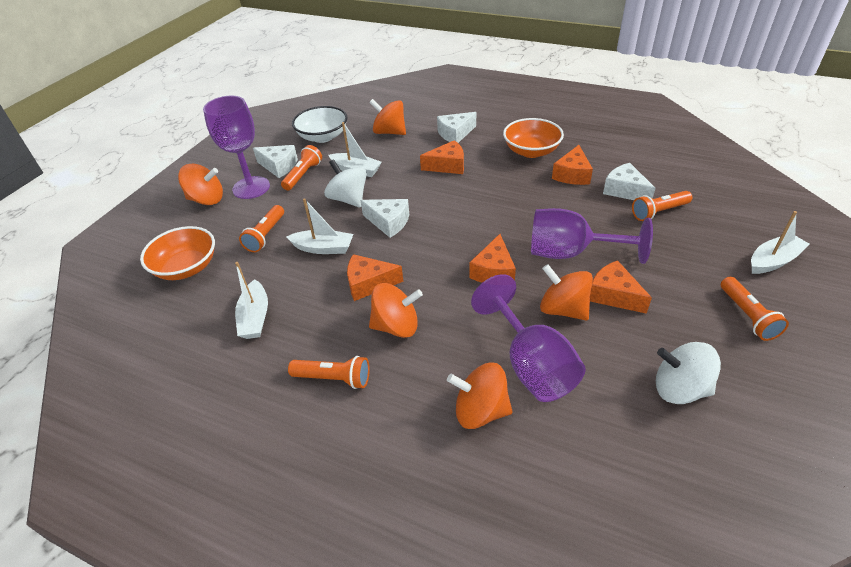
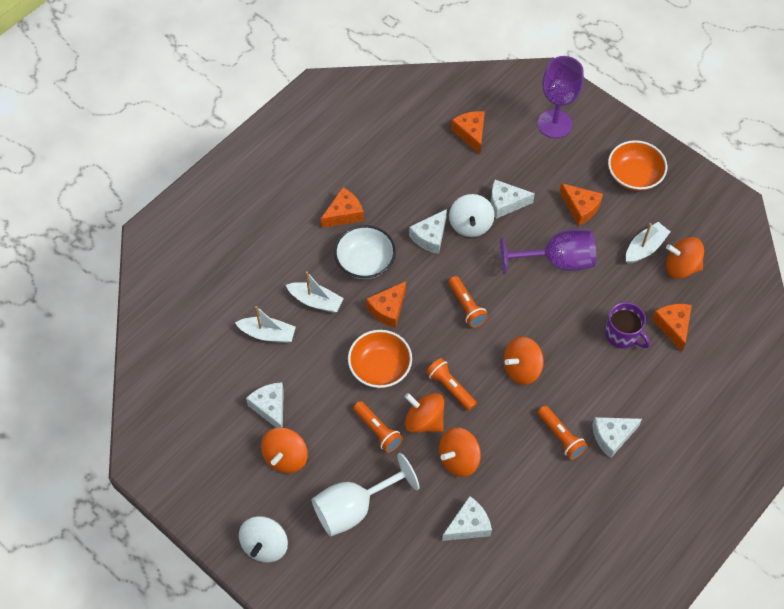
orange flashlight: 5 -> 4
purple goblet: 3 -> 2
purple mug: 0 -> 1
white boat: 4 -> 3
white cheese: 4 -> 5
white goblet: 0 -> 1

